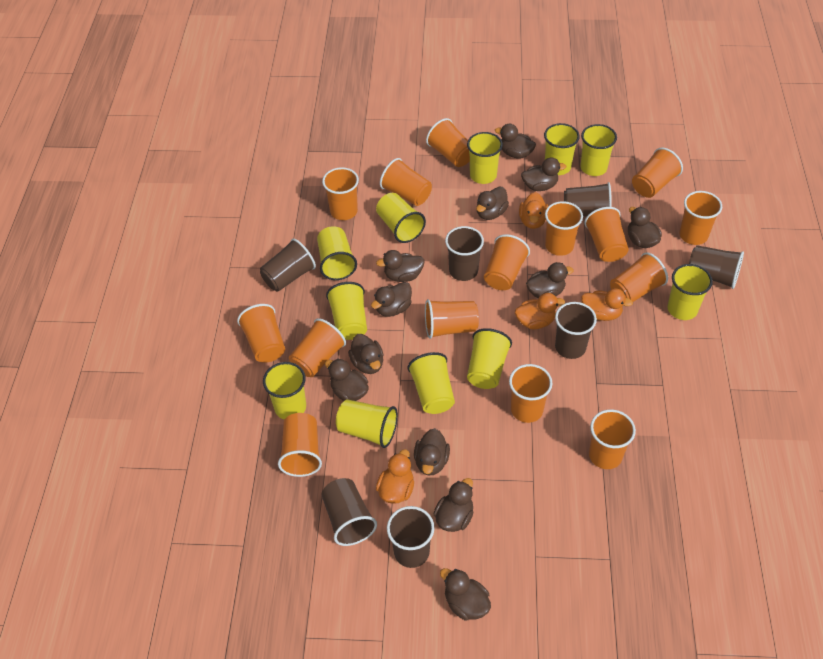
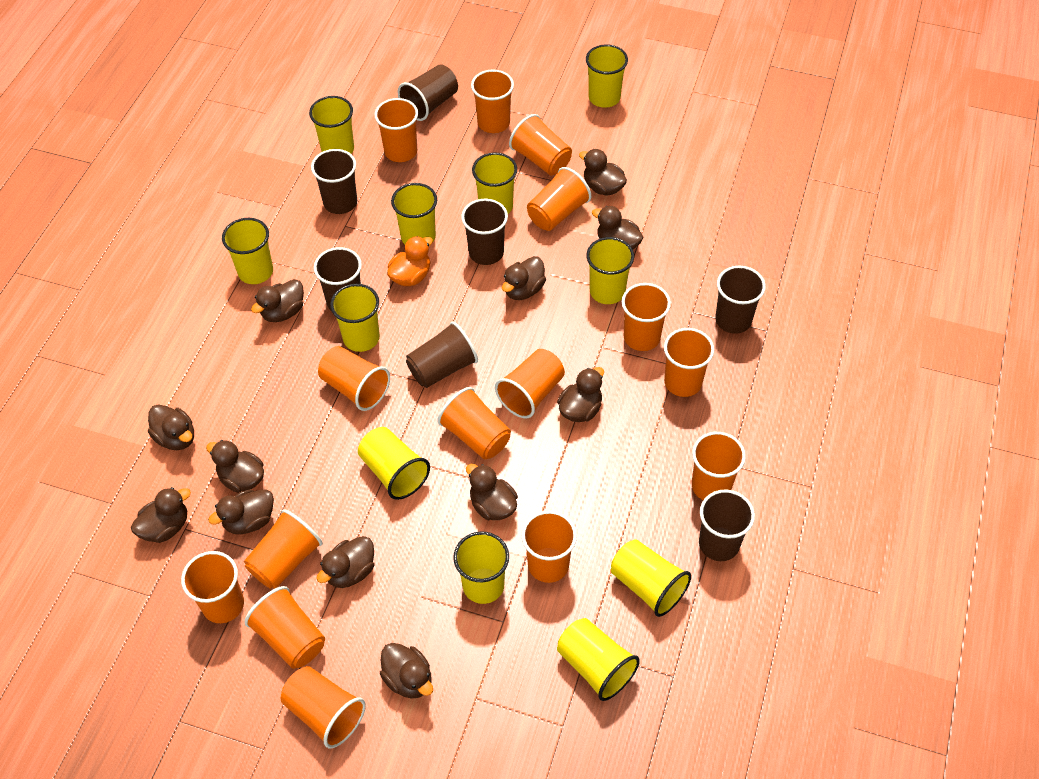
orange duck: 4 -> 1

